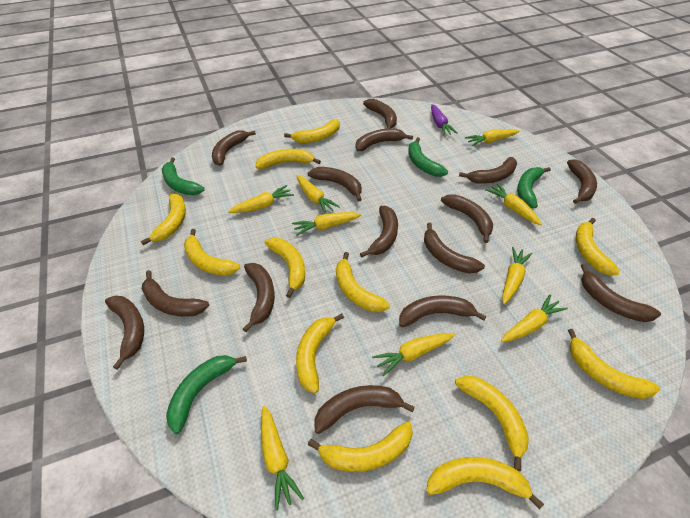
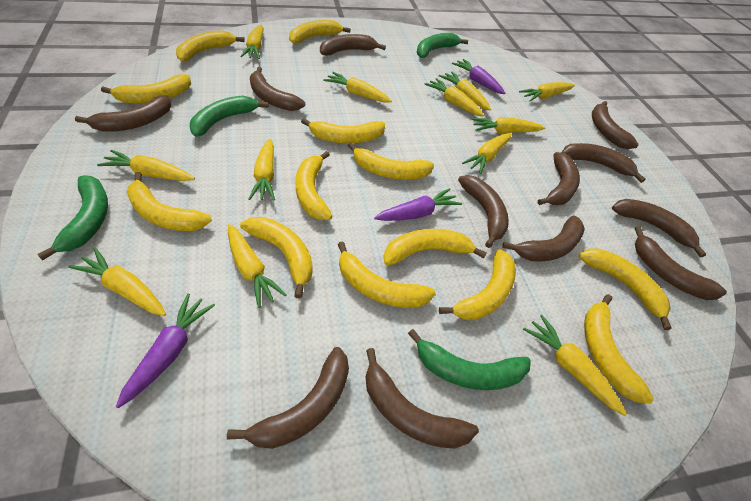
brown banana: 15 -> 12
purple carrot: 1 -> 3
yellow banana: 12 -> 13
yellow carrot: 9 -> 12

